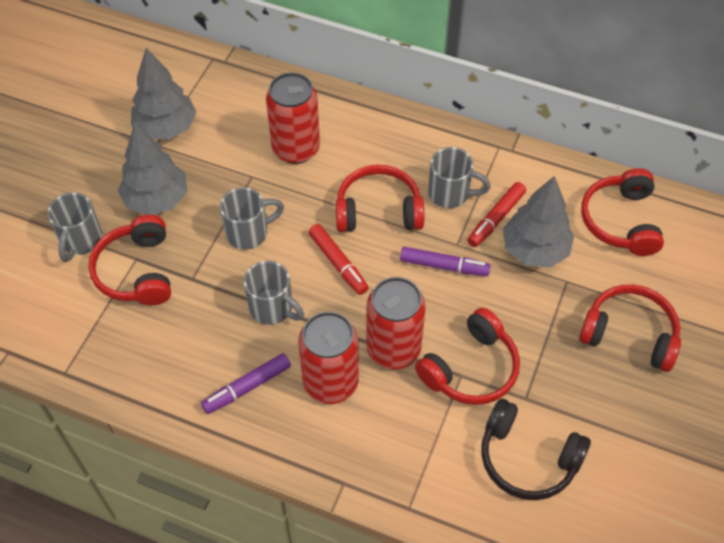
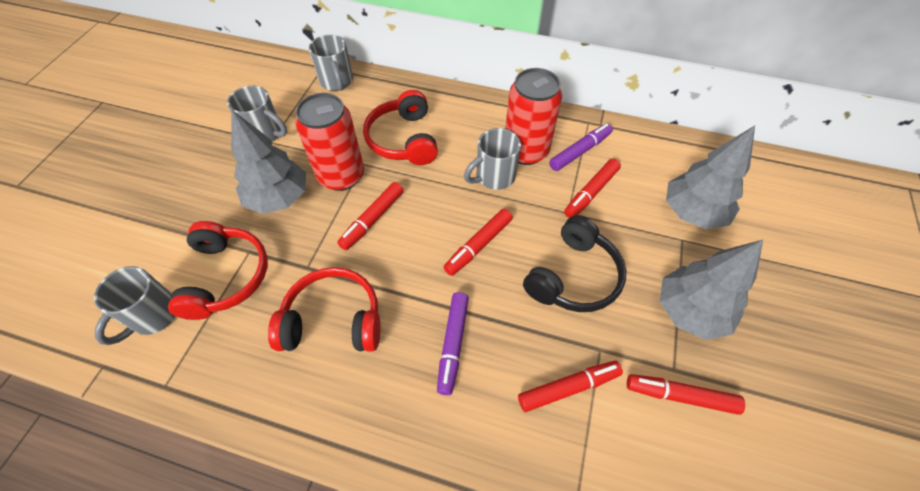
red can: 3 -> 2
red headphones: 5 -> 3
red marker: 2 -> 5

